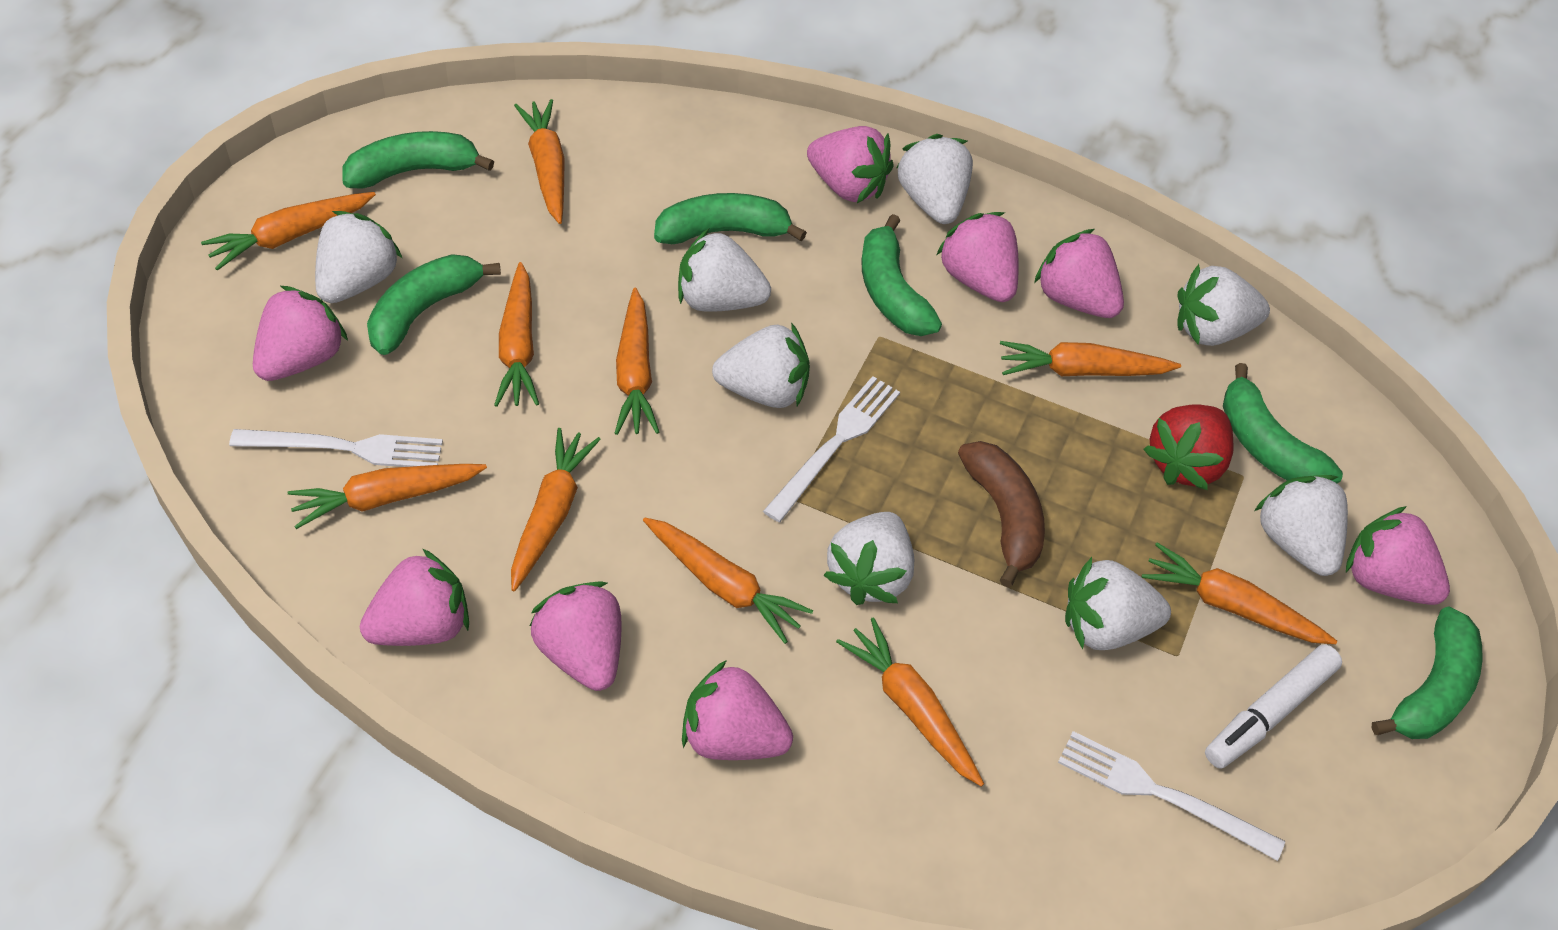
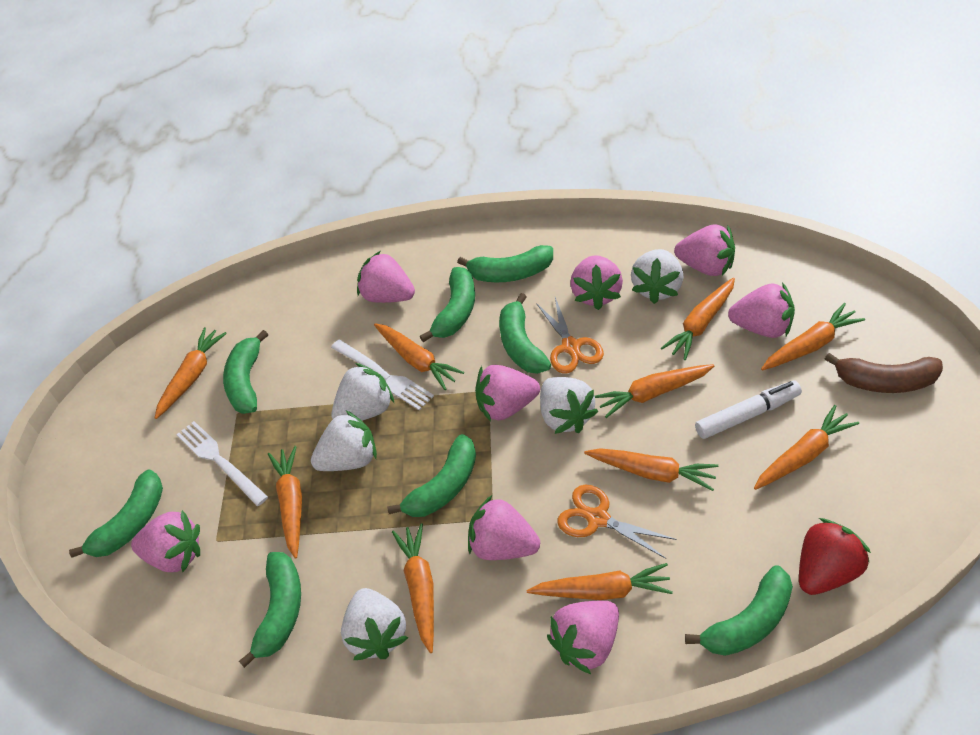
green banana: 6 -> 8
orange scissors: 0 -> 2
white fork: 3 -> 2
white strawberry: 8 -> 5

